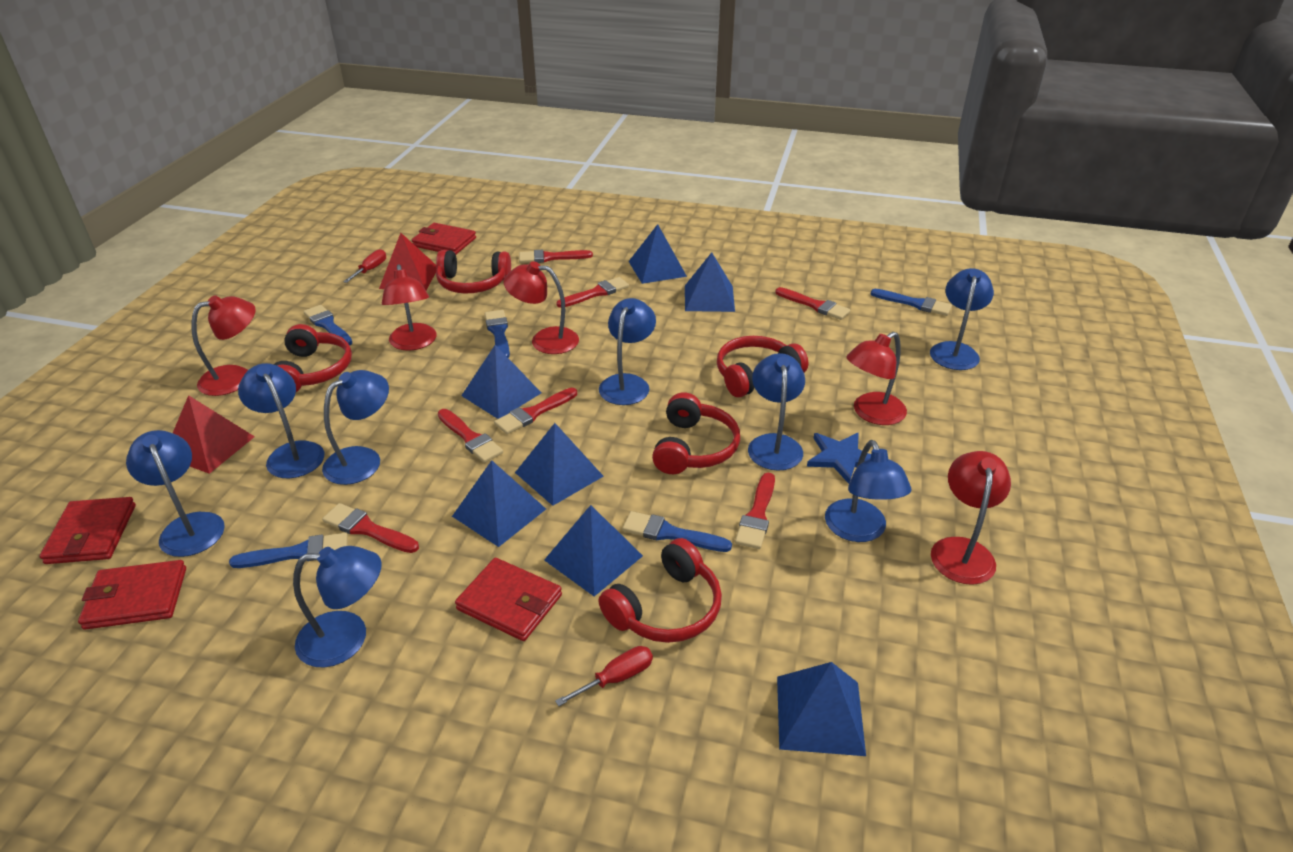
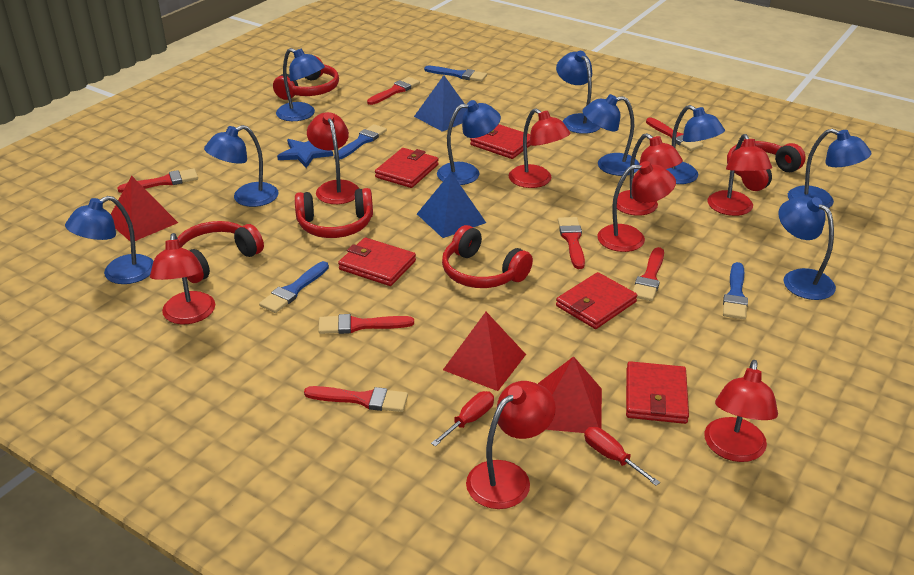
blue brush: 5 -> 4
blue lamp: 8 -> 9
blue pyramid: 7 -> 2
red lamp: 5 -> 8
red pyramid: 2 -> 3
red wallet: 4 -> 5

